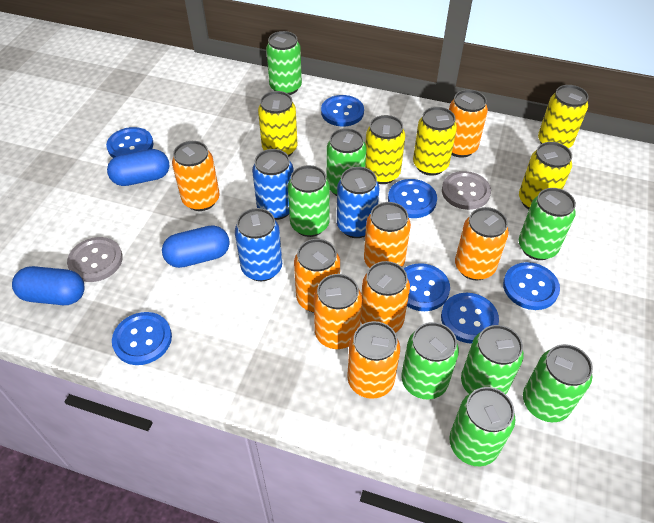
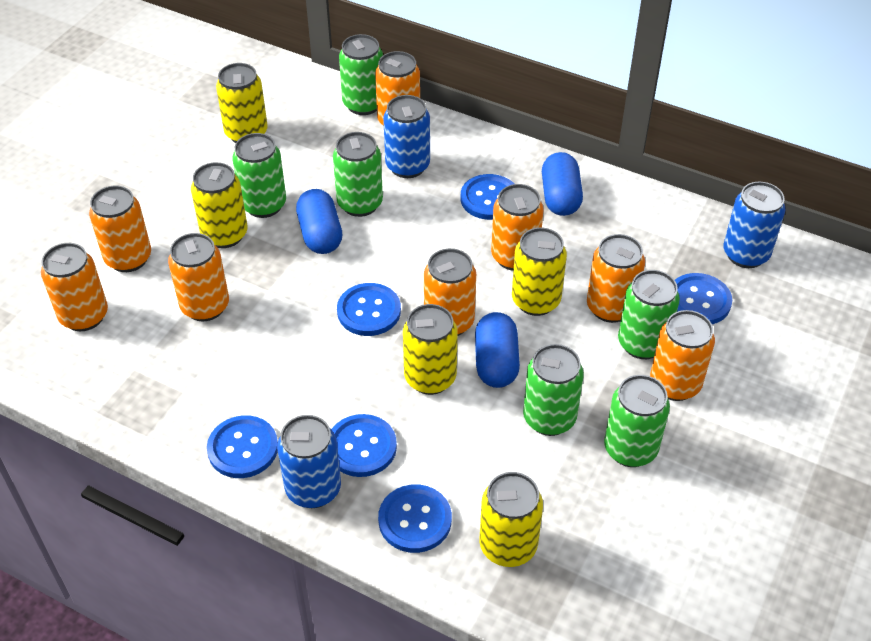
blue button: 7 -> 6
green can: 8 -> 6
grey button: 2 -> 0

